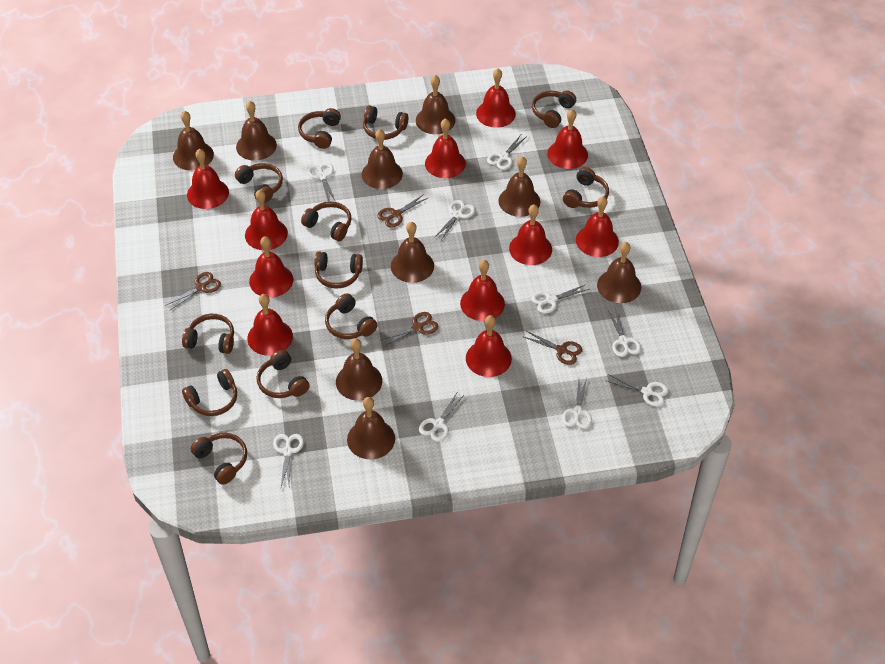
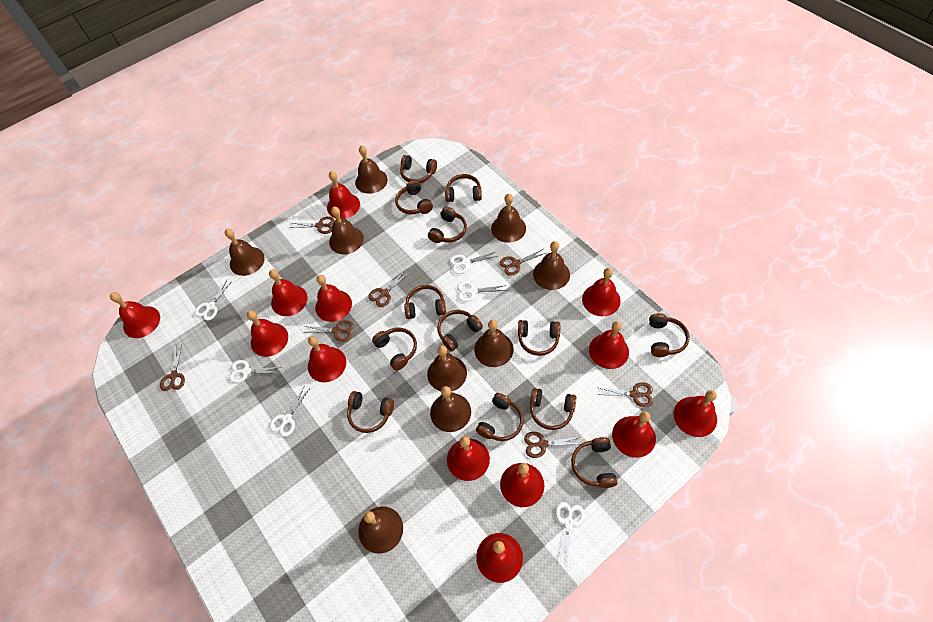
brown headphones: 12 -> 13
brown scissors: 4 -> 7
red bell: 11 -> 13
white scissors: 9 -> 6

